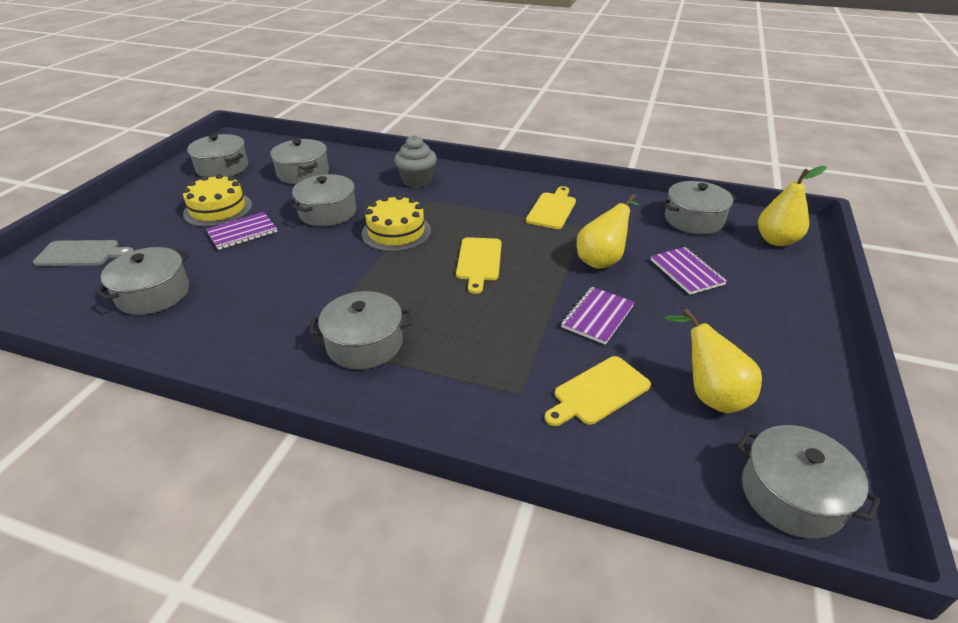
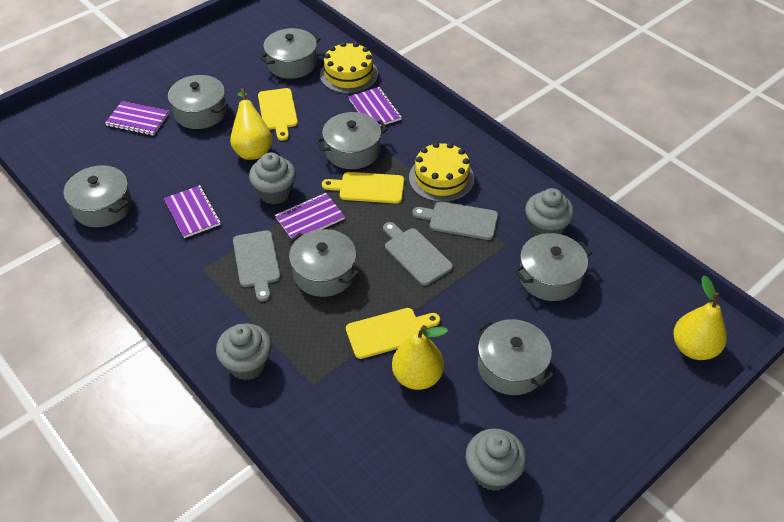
grey cupcake: 1 -> 4
grey cutting board: 1 -> 3
purple notebook: 3 -> 4

